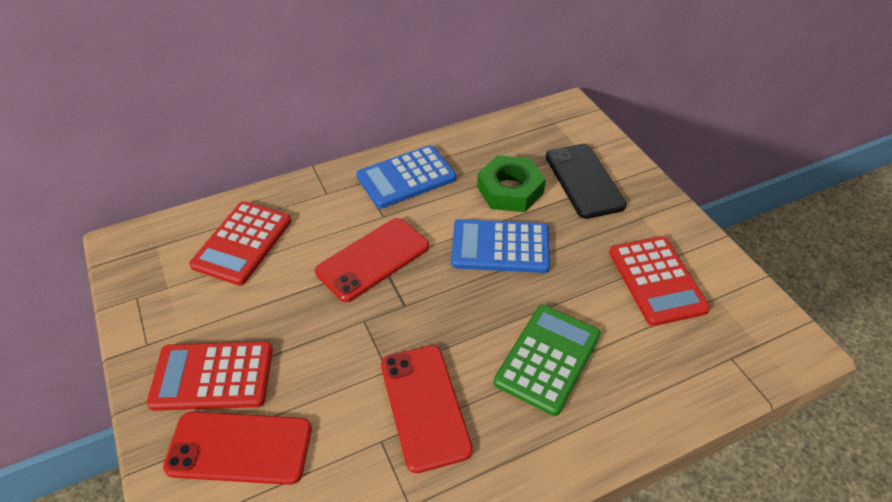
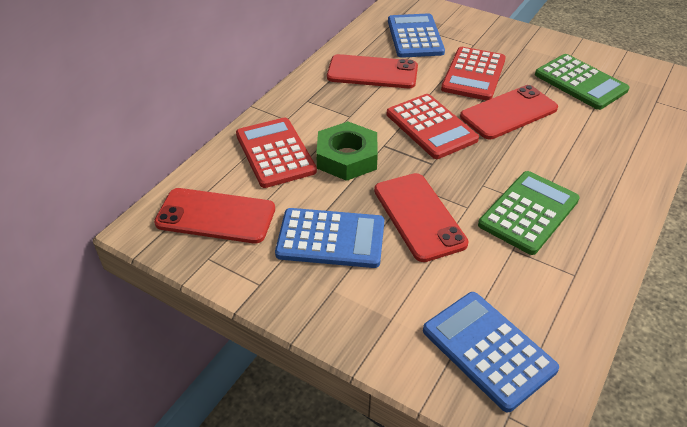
black phone: 1 -> 0
blue calculator: 2 -> 3
green calculator: 1 -> 2
red phone: 3 -> 4

